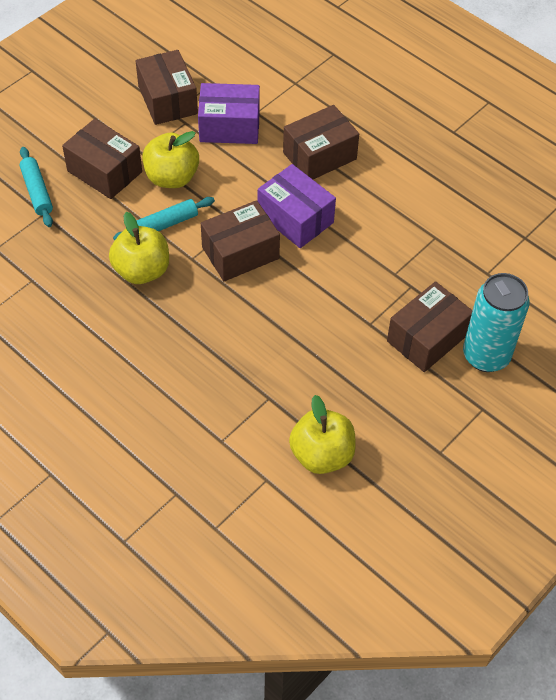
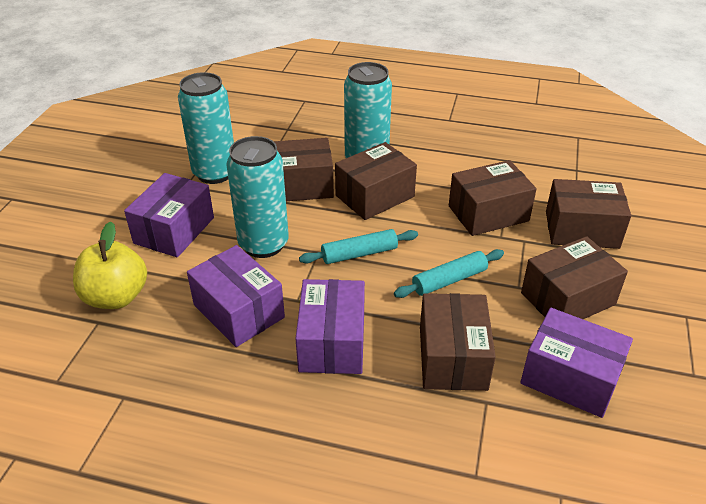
brown box: 5 -> 6
purple box: 2 -> 4
turquoise can: 1 -> 3
yellow apple: 3 -> 1

